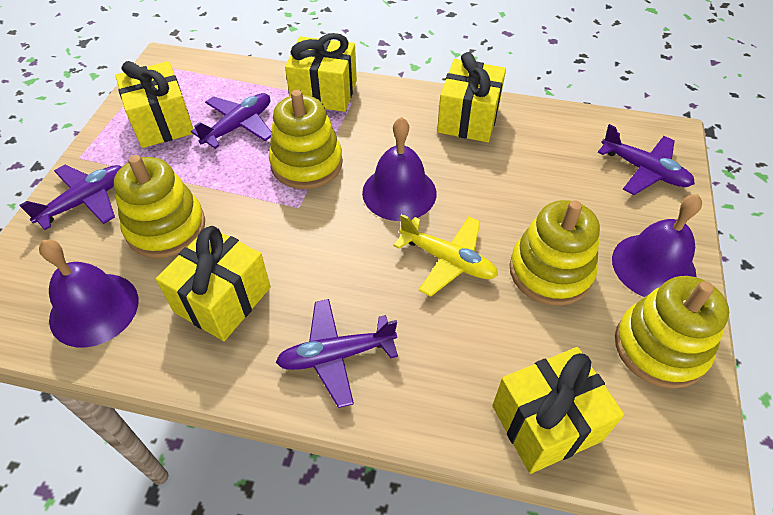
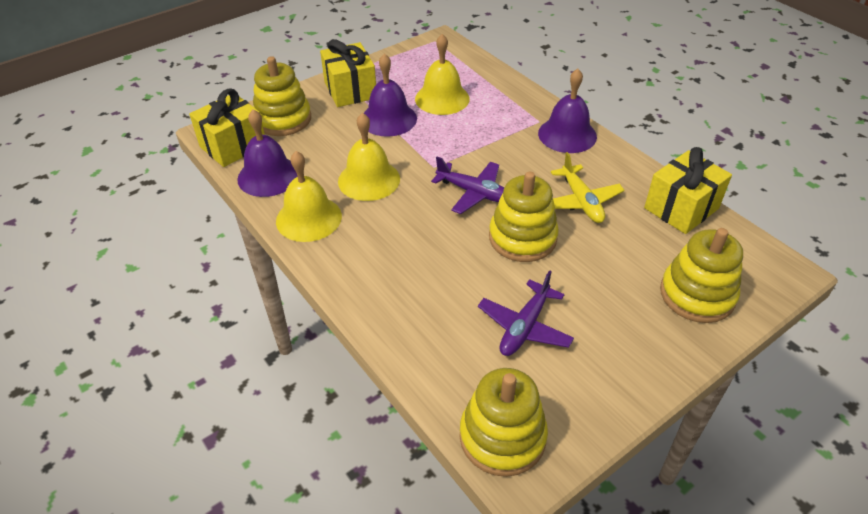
purple plane: 4 -> 2
yellow bell: 0 -> 3
yellow gift: 5 -> 3

